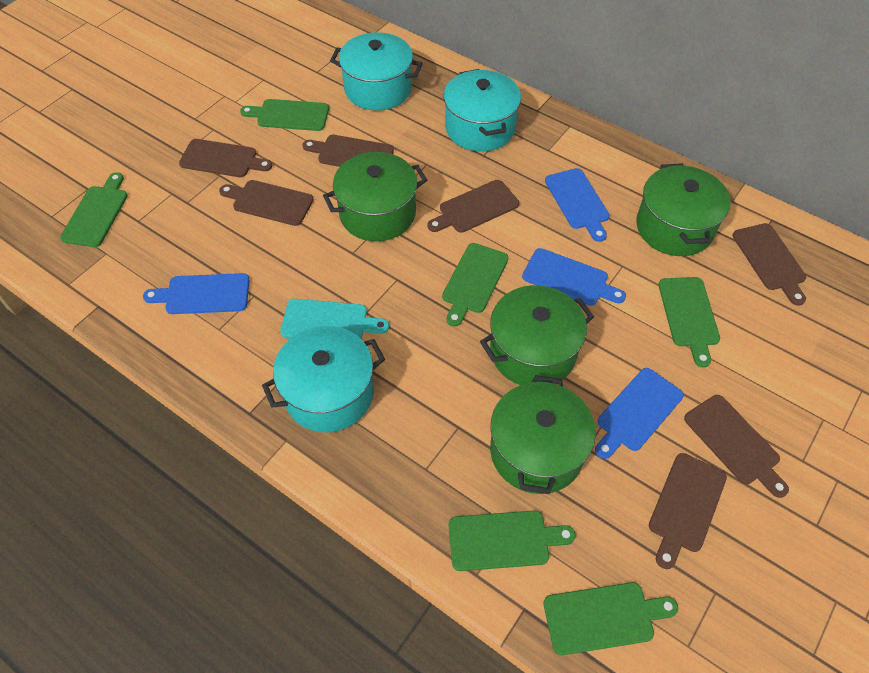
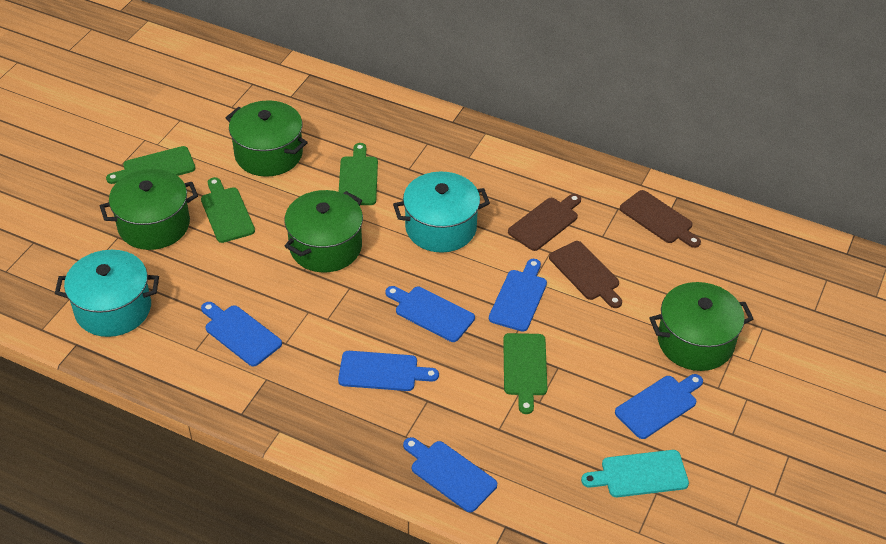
blue cutting board: 4 -> 6
brown cutting board: 7 -> 3
green cutting board: 6 -> 4
turquoise pot: 3 -> 2

